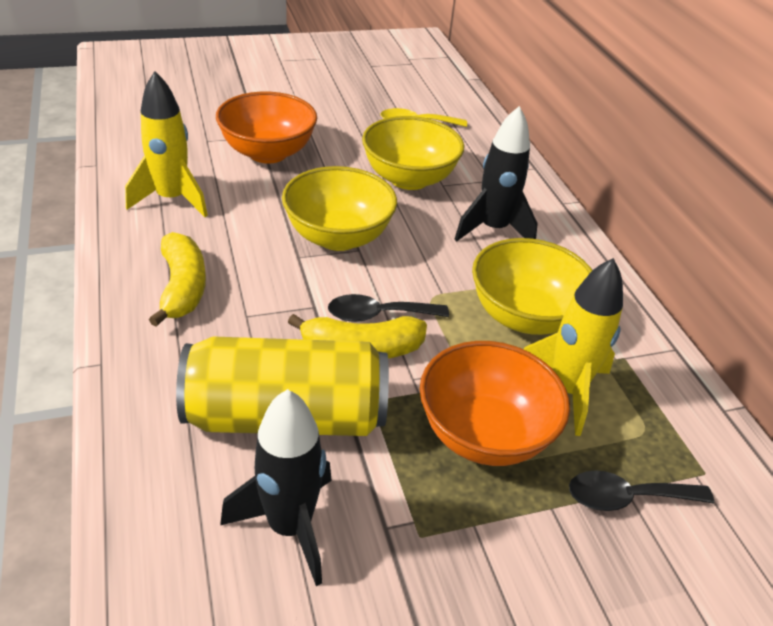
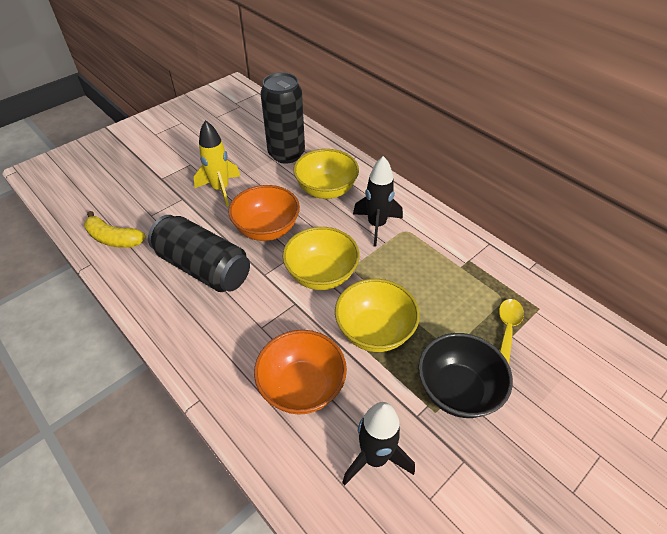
black bowl: 0 -> 1
black can: 0 -> 2
black spoon: 2 -> 0
yellow banana: 2 -> 1
yellow can: 1 -> 0
yellow rocket: 2 -> 1

